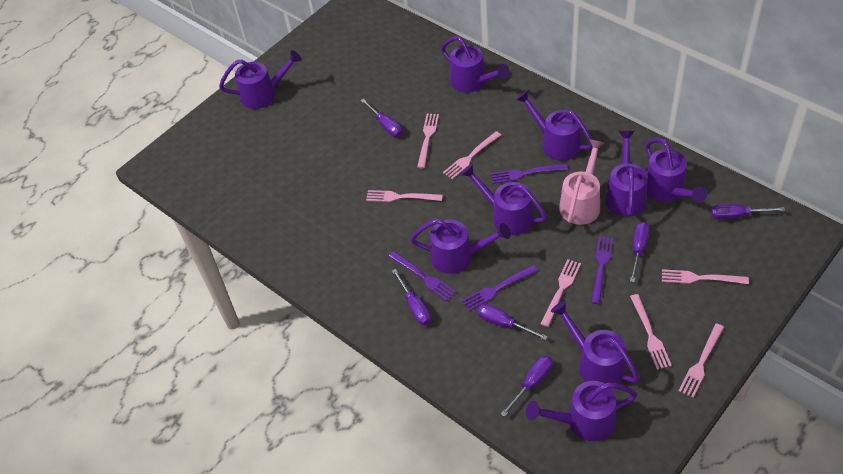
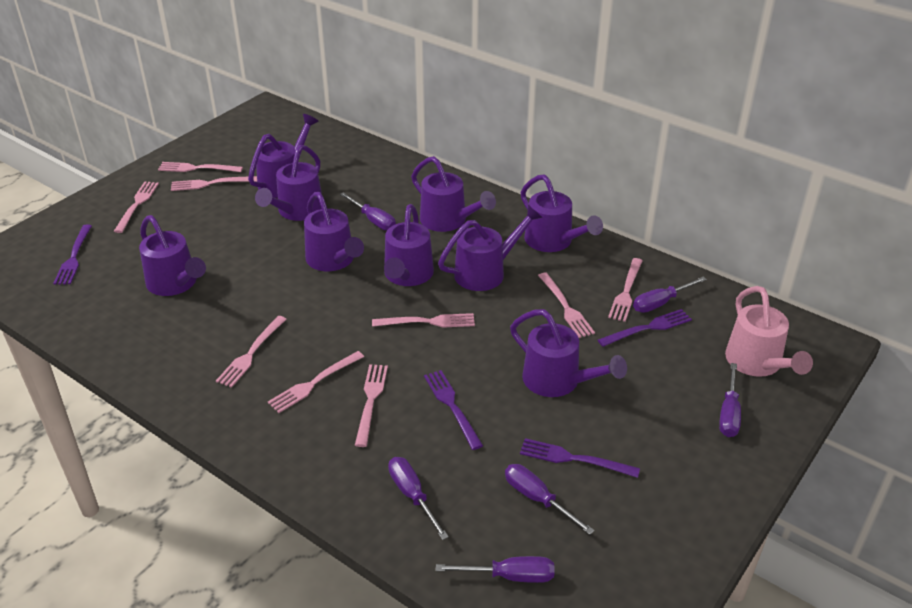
pink fork: 7 -> 9

